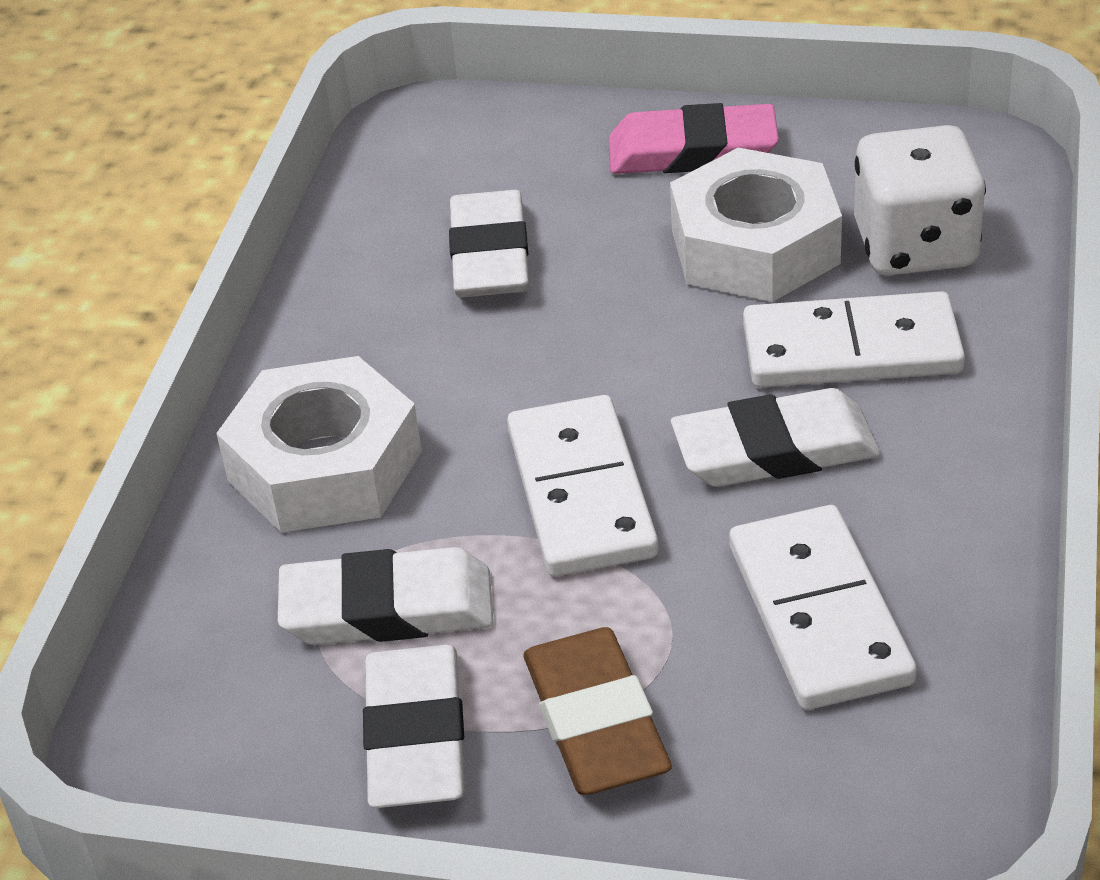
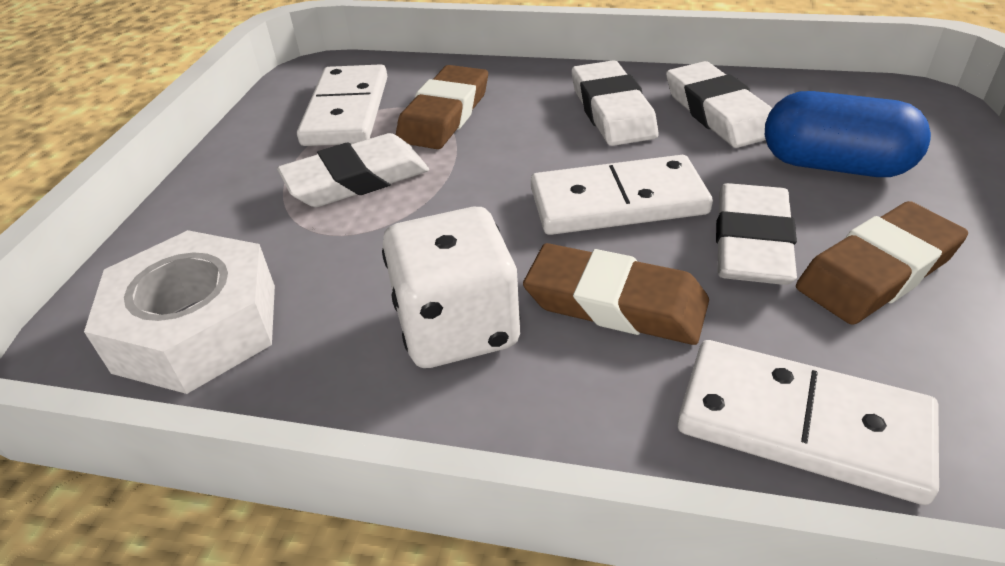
blue capsule: 0 -> 1
brown eraser: 1 -> 3
pink eraser: 1 -> 0
white nut: 2 -> 1

